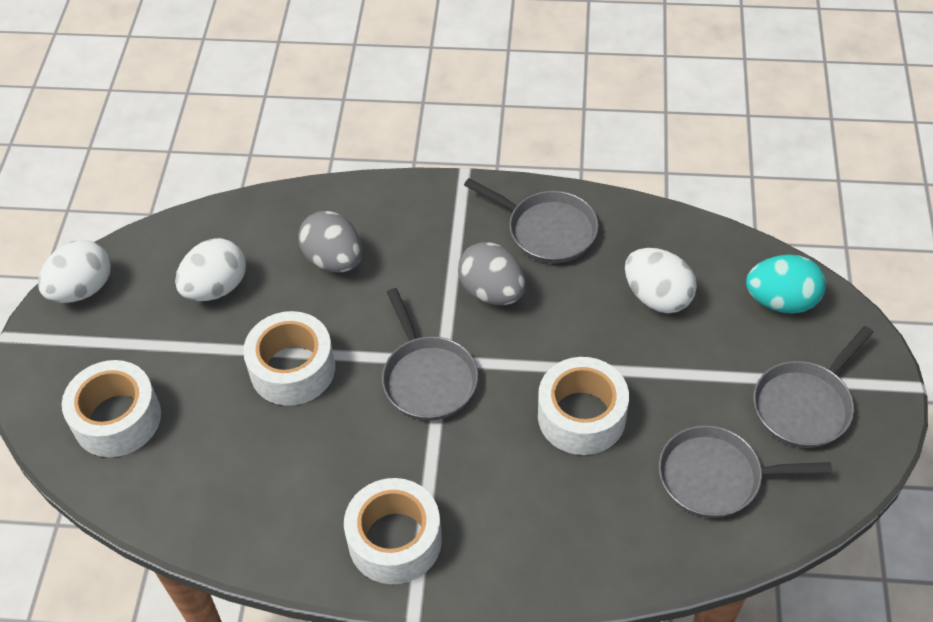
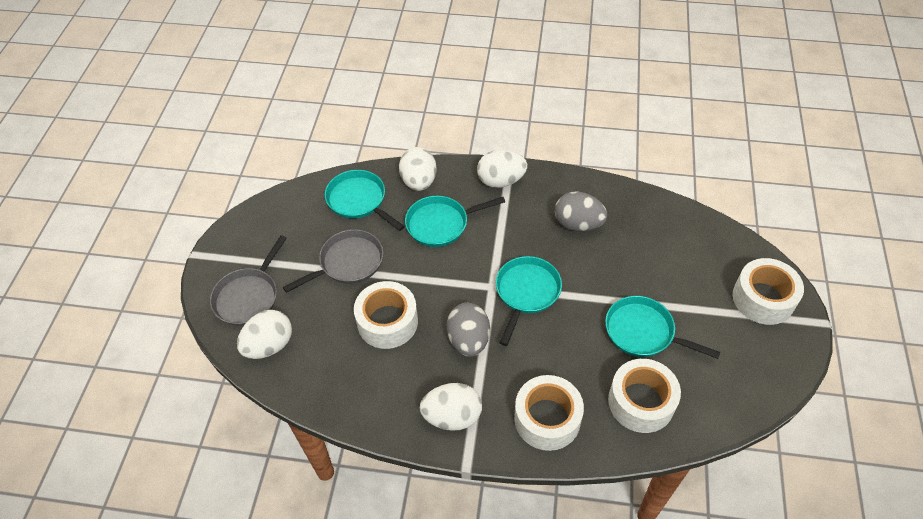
grey pan: 4 -> 2
turquoise egg: 1 -> 0
turquoise pan: 0 -> 4
white egg: 3 -> 4

